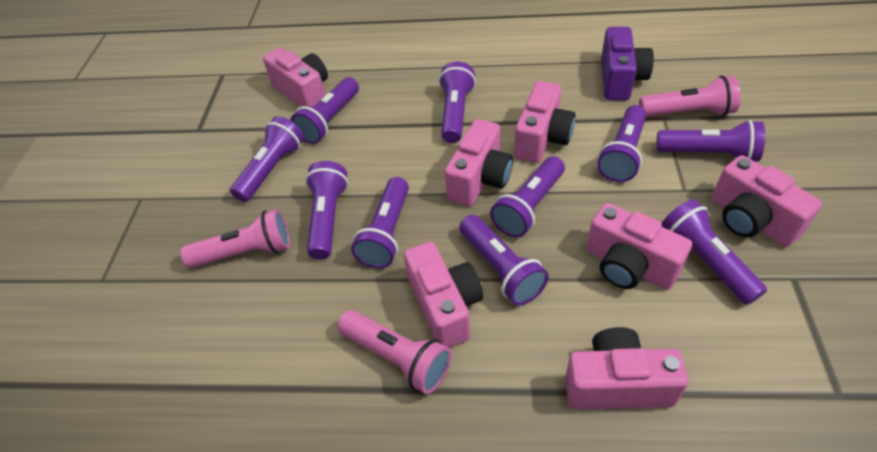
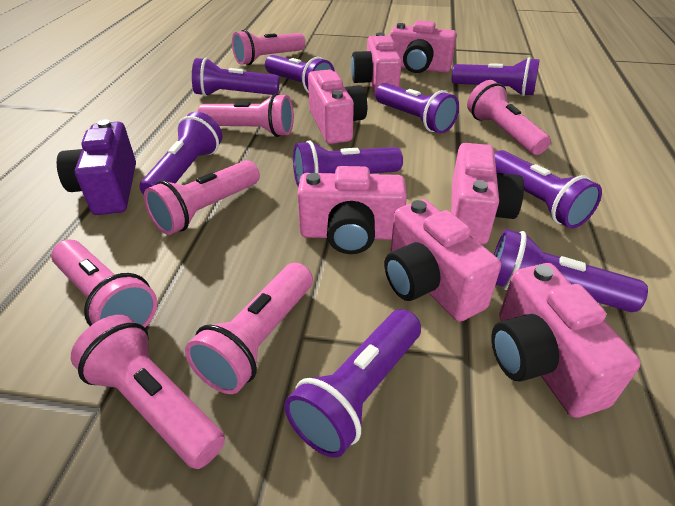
pink flashlight: 3 -> 7
purple flashlight: 10 -> 9

